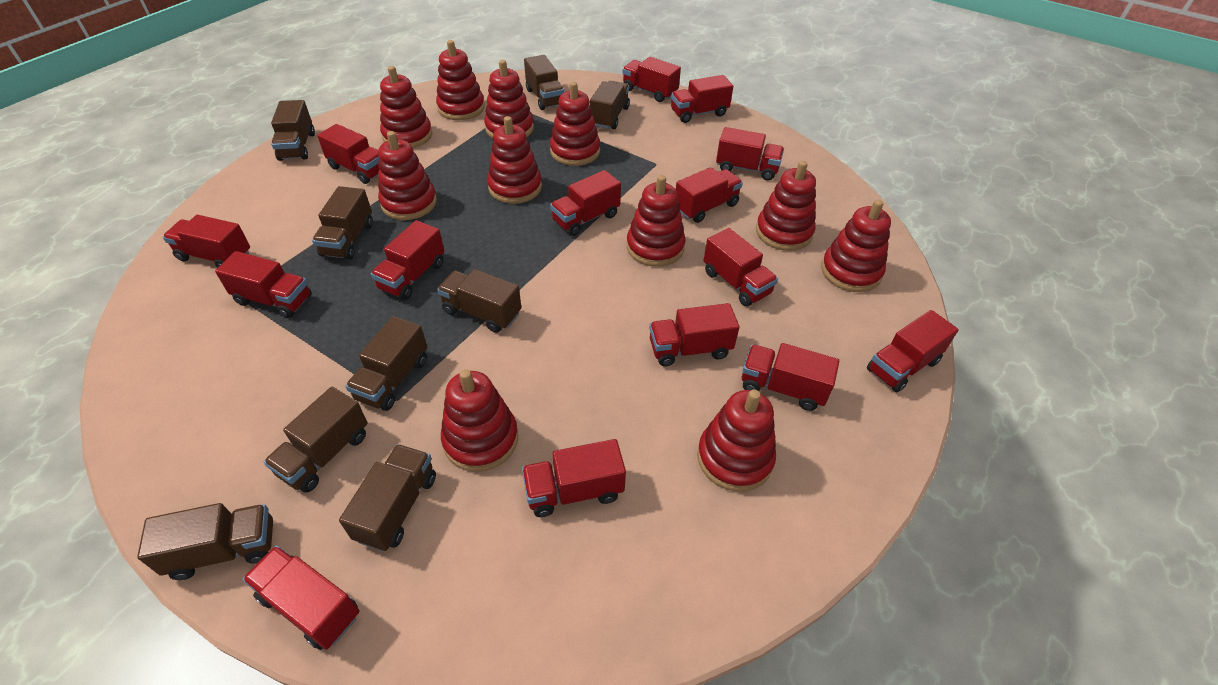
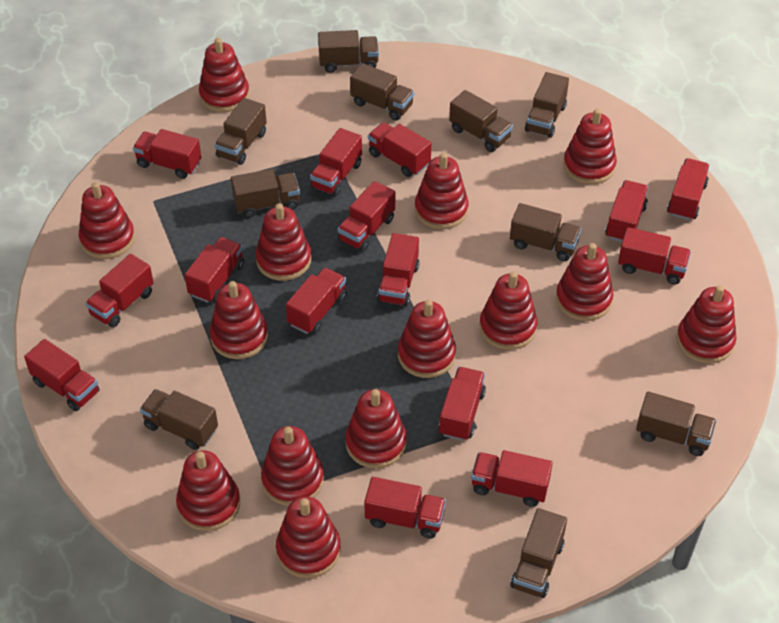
brown truck: 9 -> 10
red stacking toy: 11 -> 14

